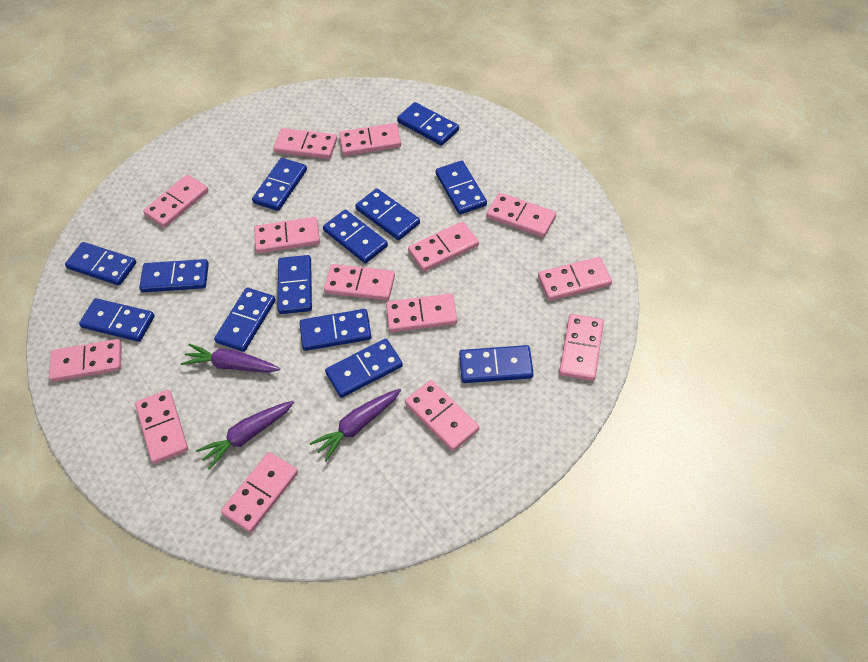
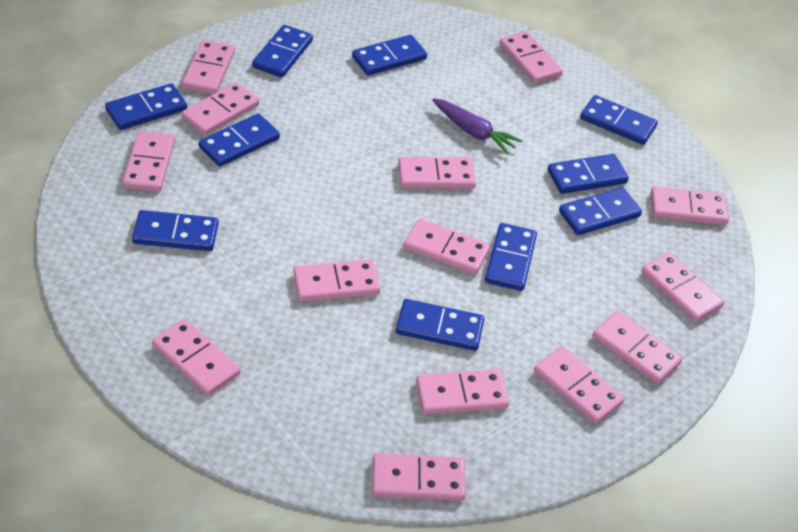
blue domino: 13 -> 10
purple carrot: 3 -> 1

